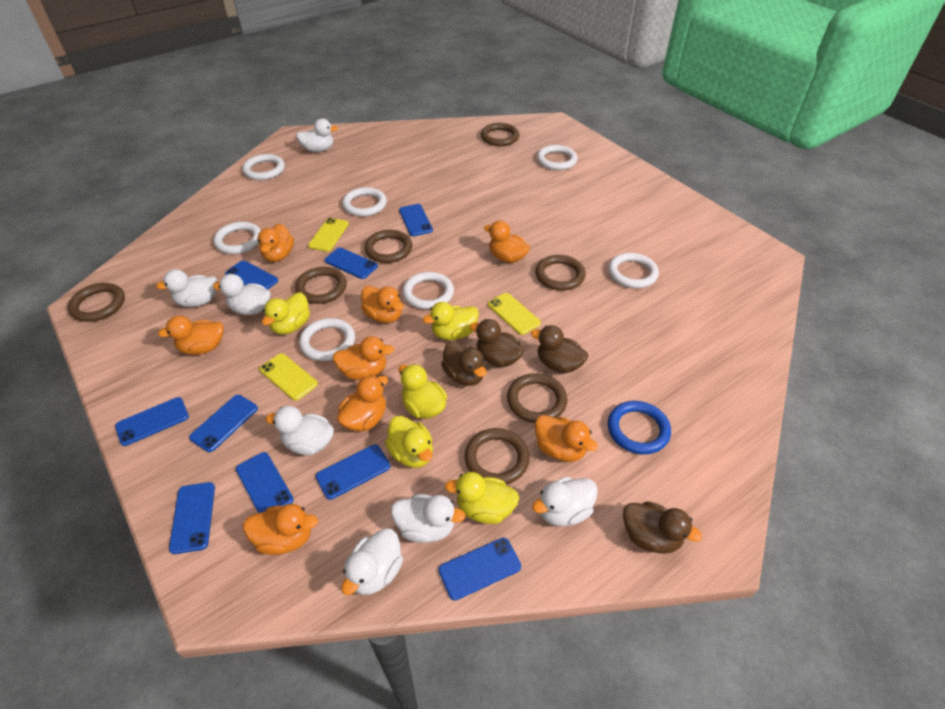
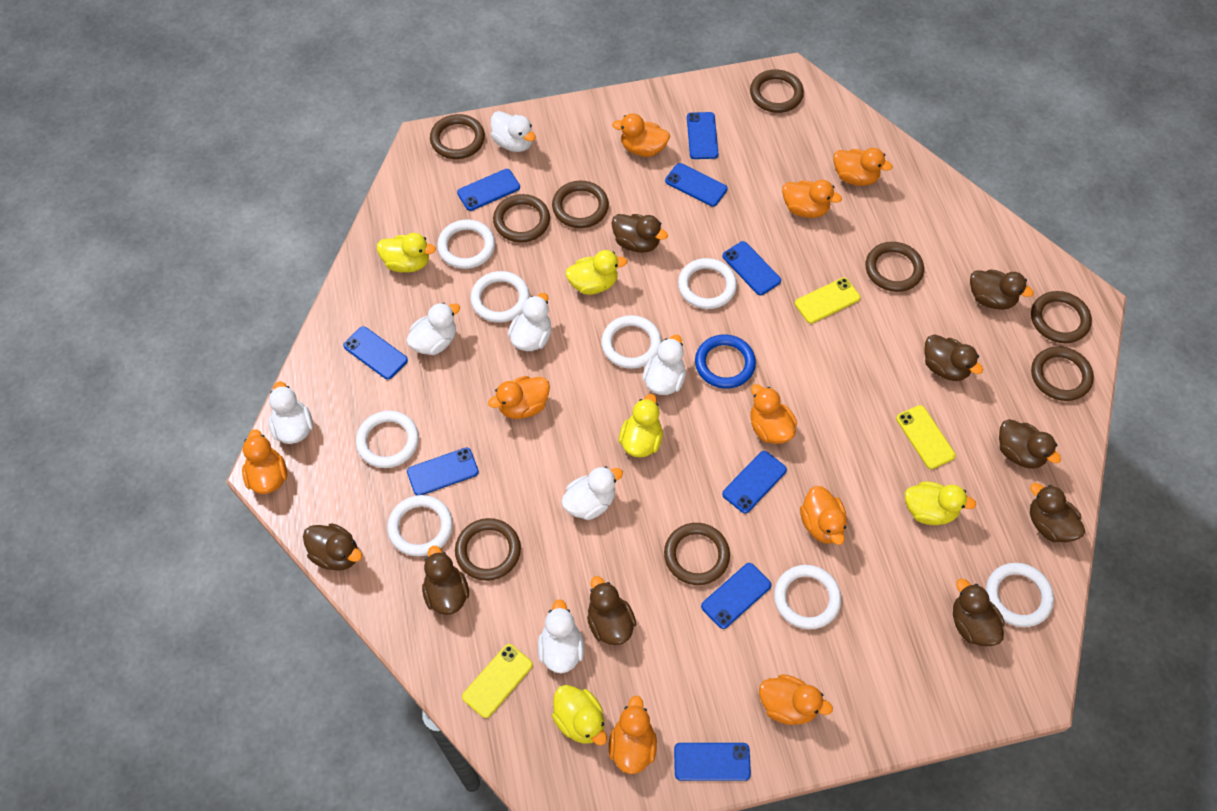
brown duck: 4 -> 9
brown ring: 7 -> 9
orange duck: 8 -> 9
white ring: 7 -> 8

